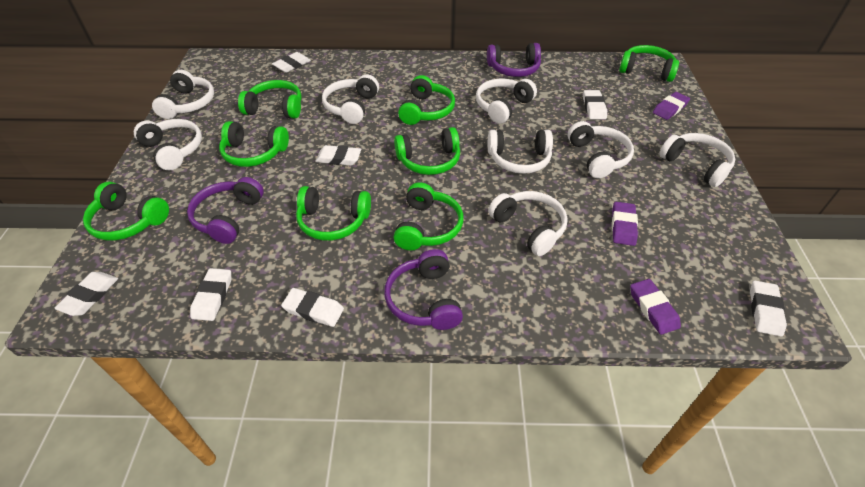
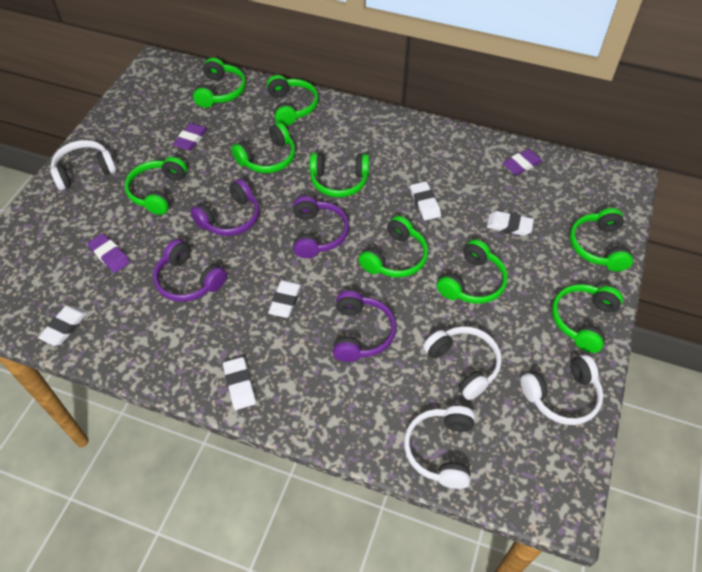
green headphones: 8 -> 9
purple headphones: 3 -> 4
white eraser: 7 -> 5
white headphones: 8 -> 4

